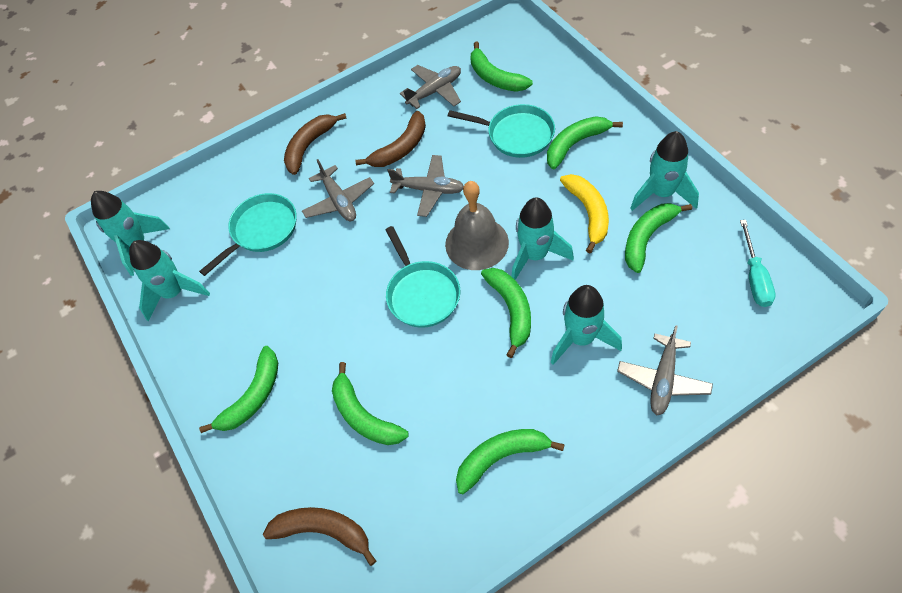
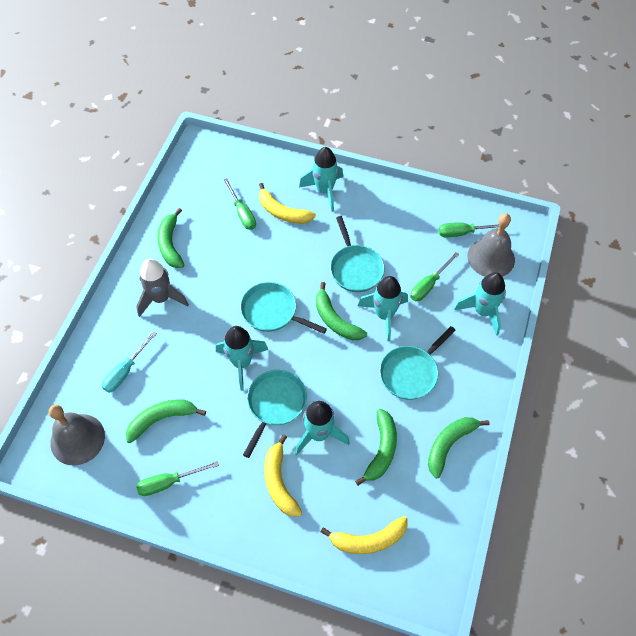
brown banana: 3 -> 0
green banana: 7 -> 5
green screwdriver: 0 -> 4
grey bell: 1 -> 2
grey plane: 4 -> 0
grey rocket: 0 -> 1
turquoise pan: 3 -> 4
yellow banana: 1 -> 3

